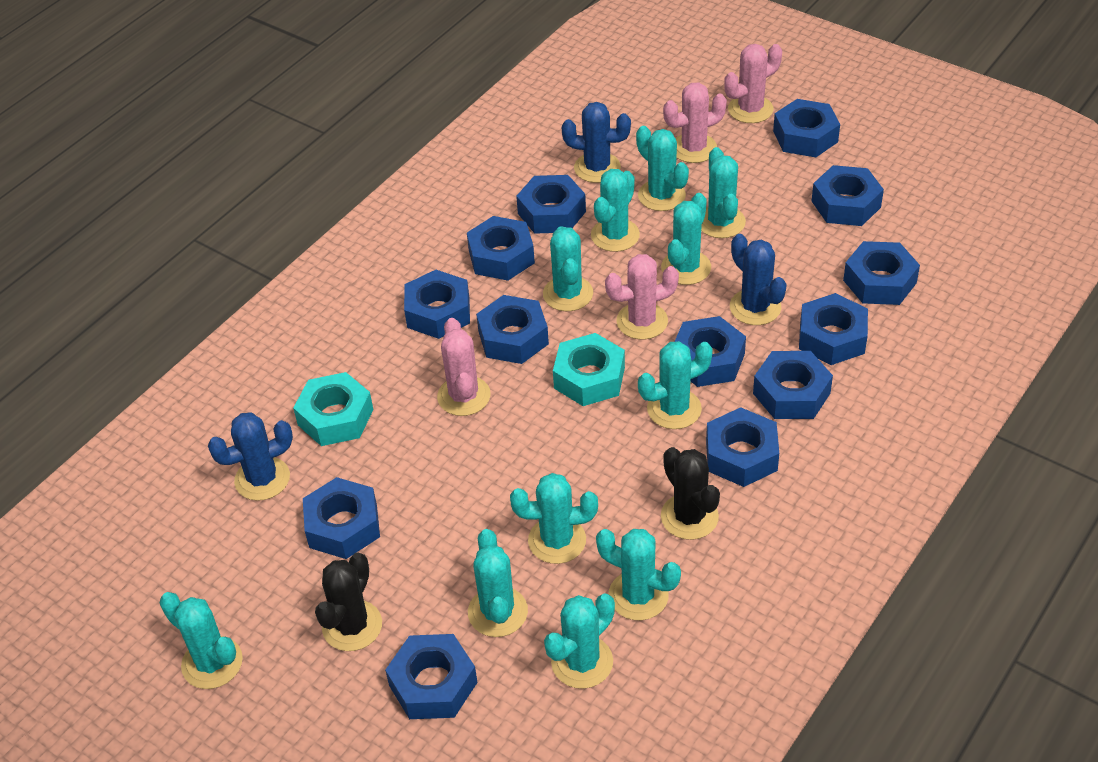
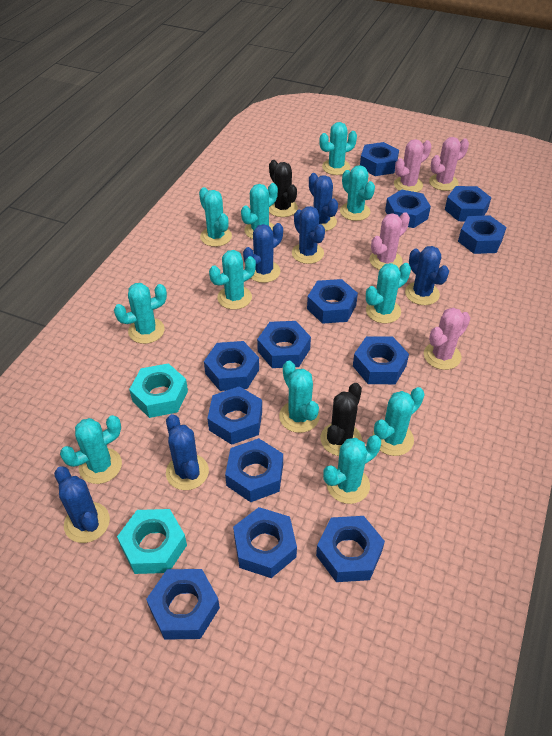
blue cactus: 3 -> 6

